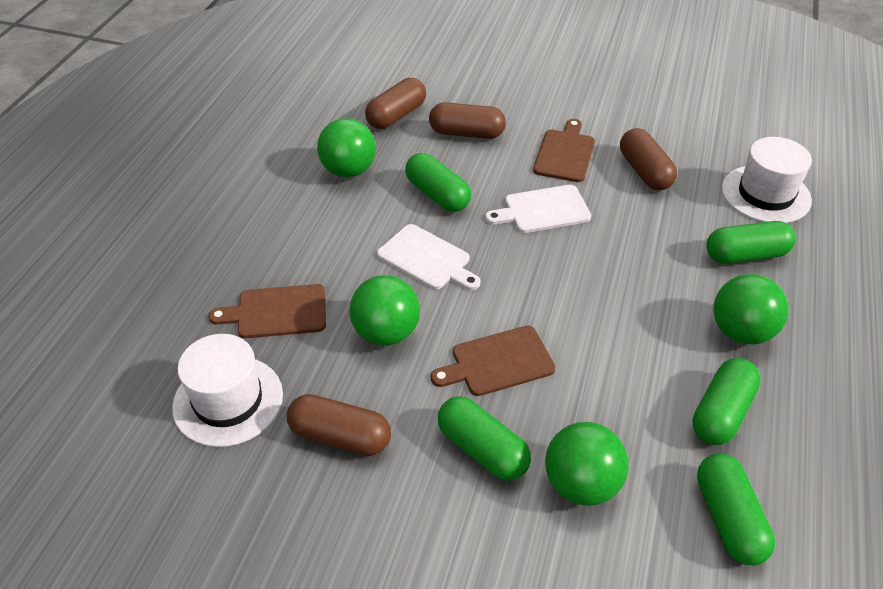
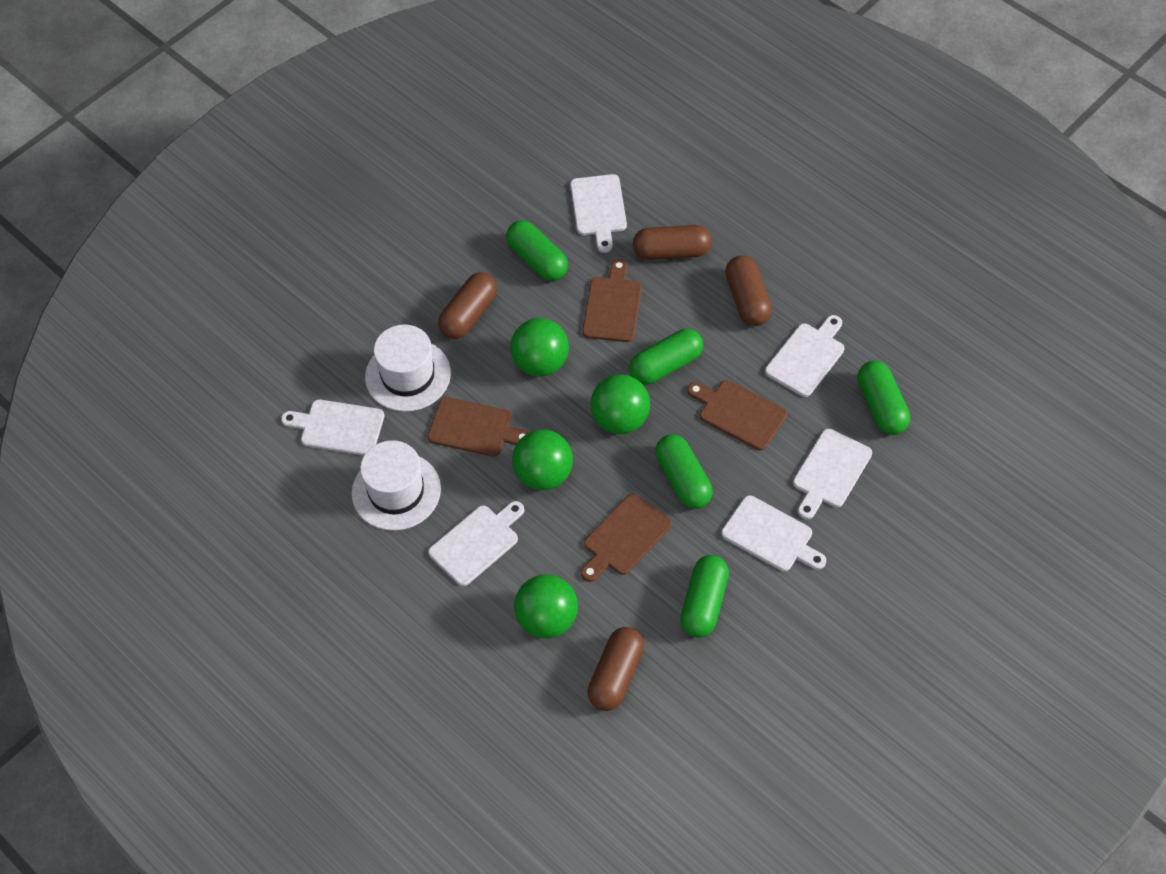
brown cutting board: 3 -> 4
white cutting board: 2 -> 6

